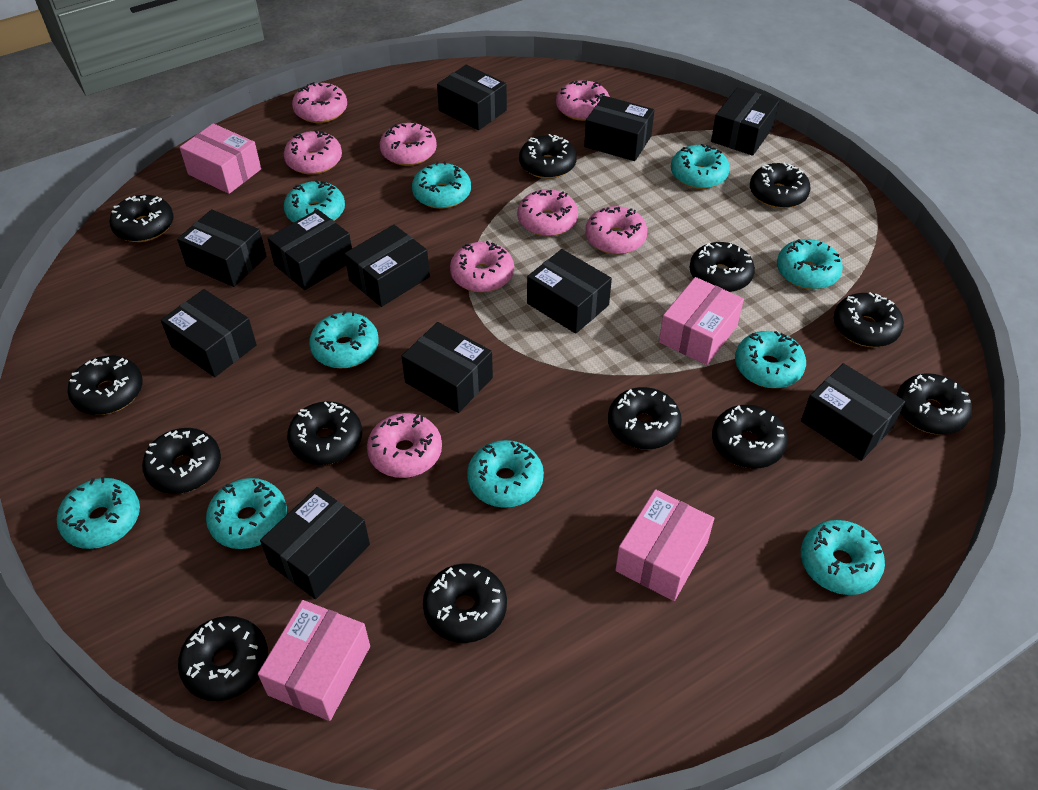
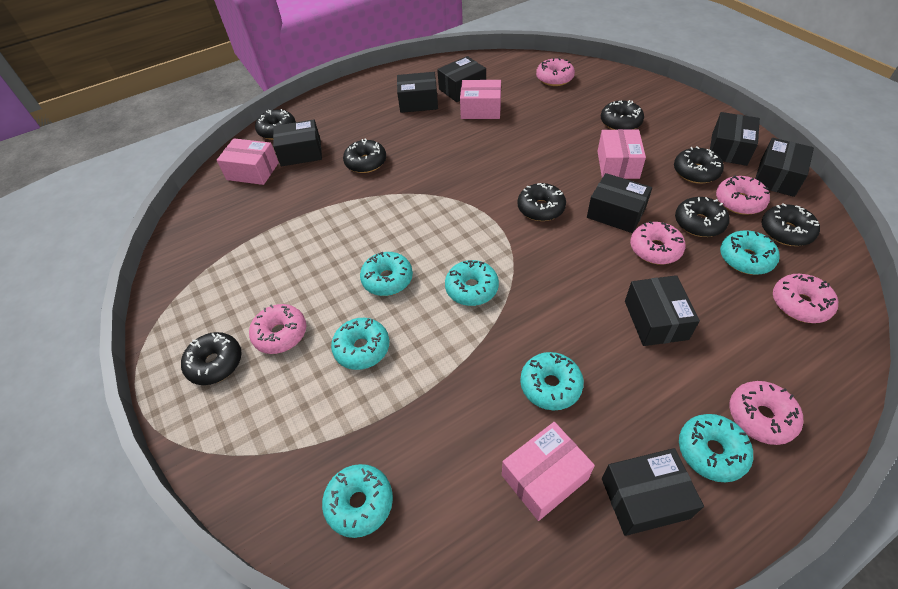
black box: 11 -> 8
black donut: 13 -> 8
pink donut: 8 -> 6
turquoise donut: 10 -> 7

